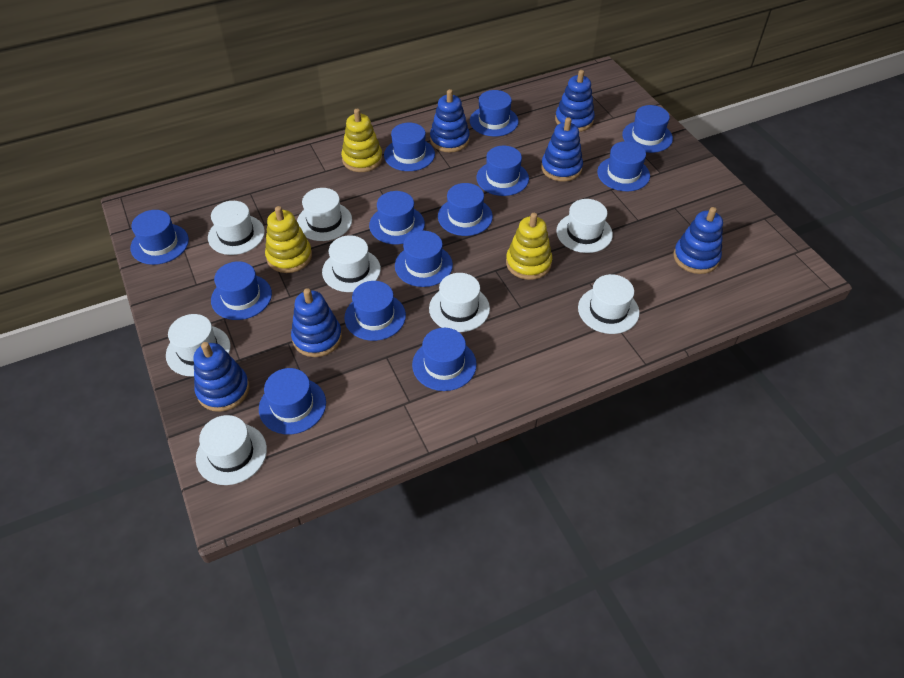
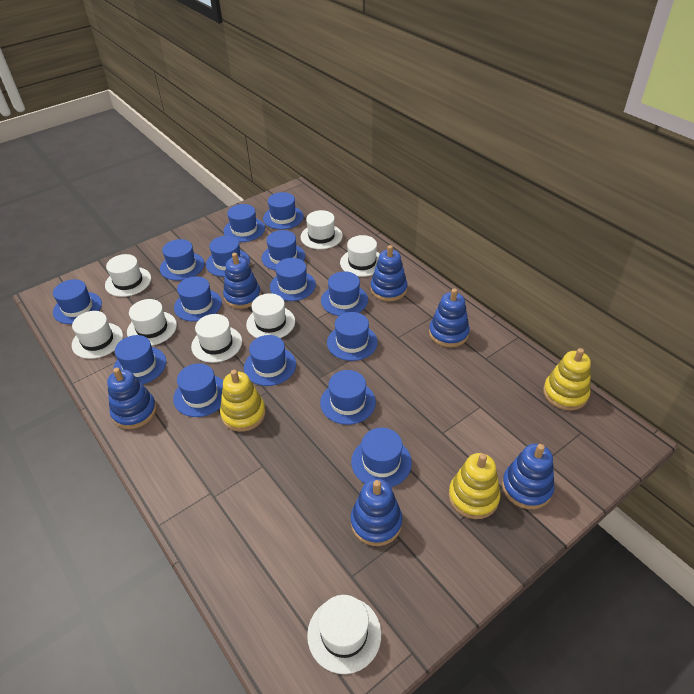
blue hat: 13 -> 15

